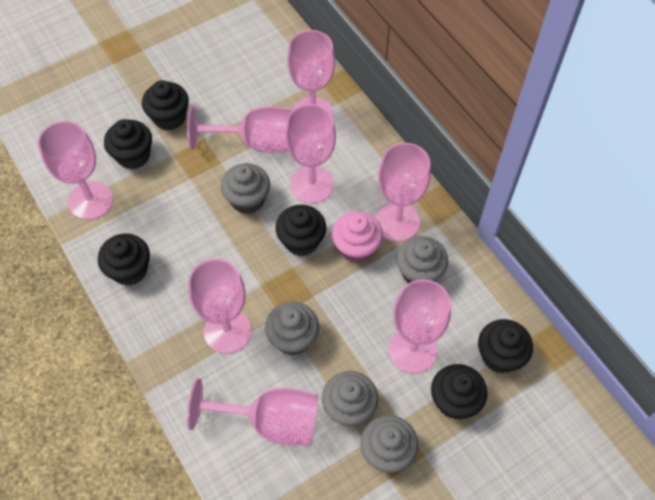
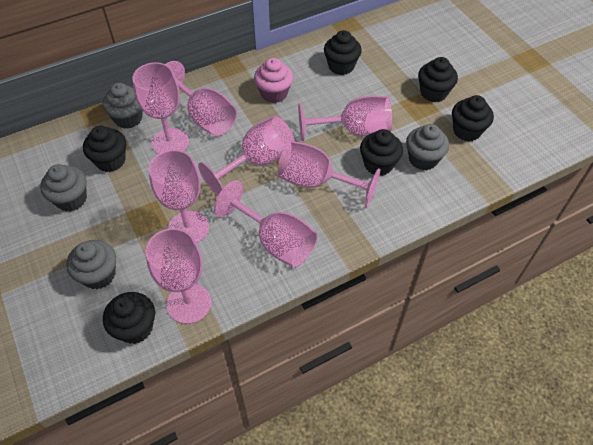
grey cupcake: 5 -> 4

